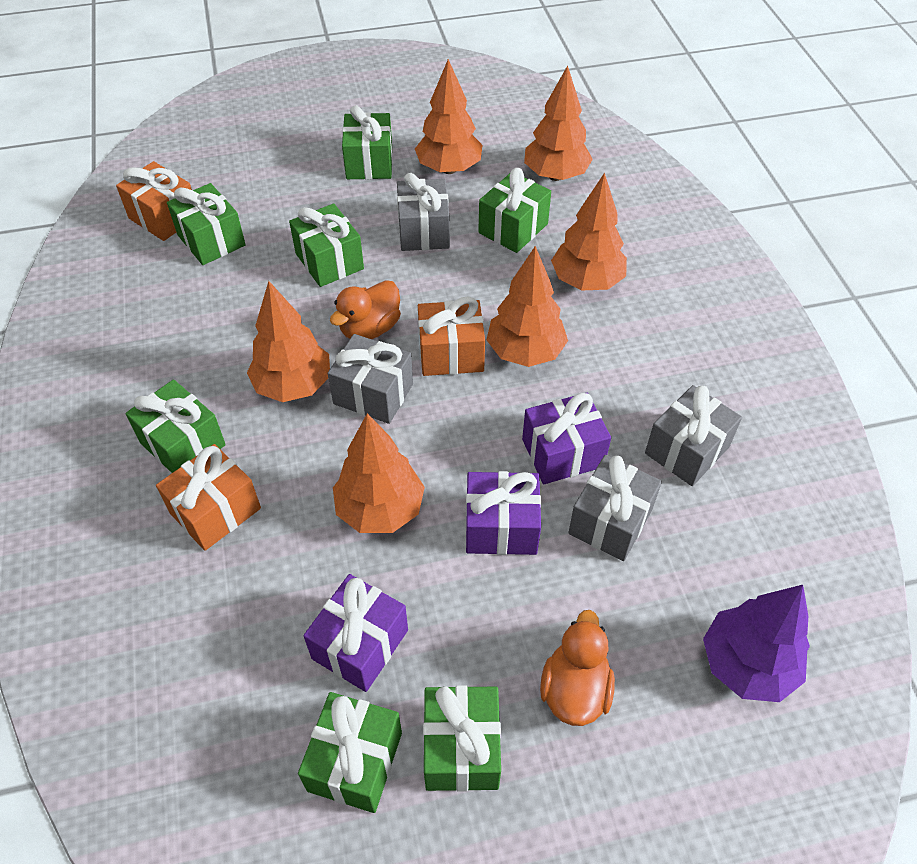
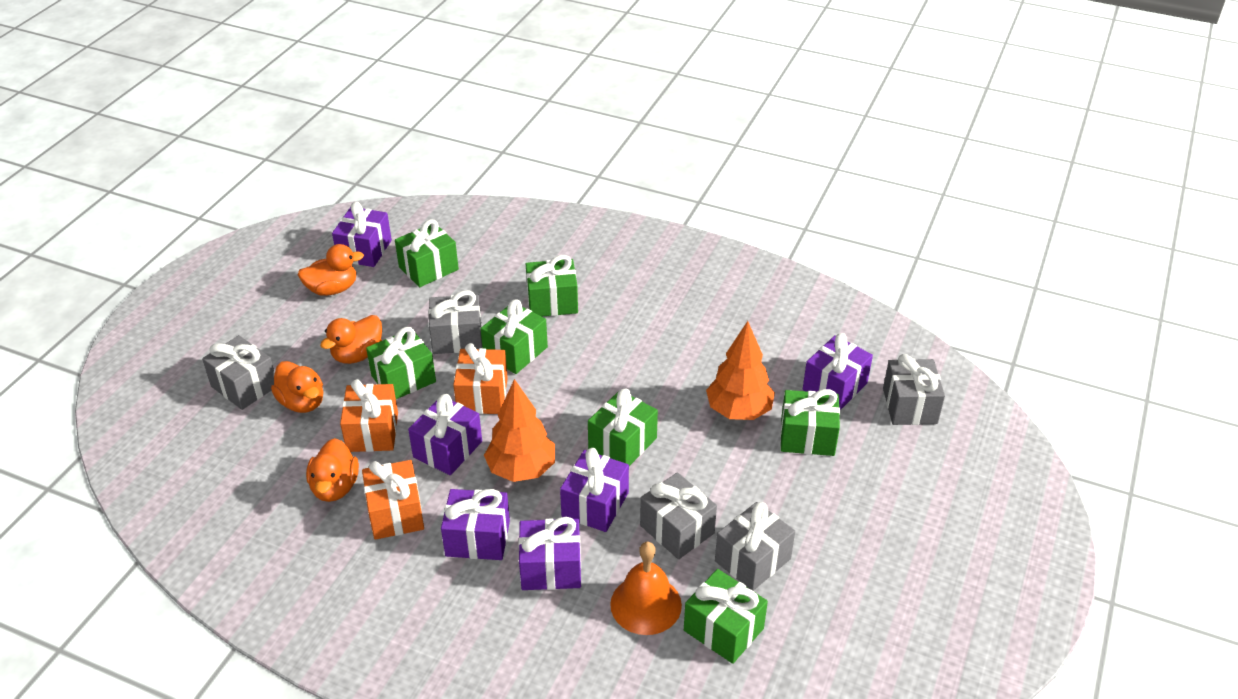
grey gift: 4 -> 5
orange bell: 0 -> 1
orange duck: 2 -> 4
orange tree: 6 -> 2
purple gift: 3 -> 6
purple tree: 1 -> 0

